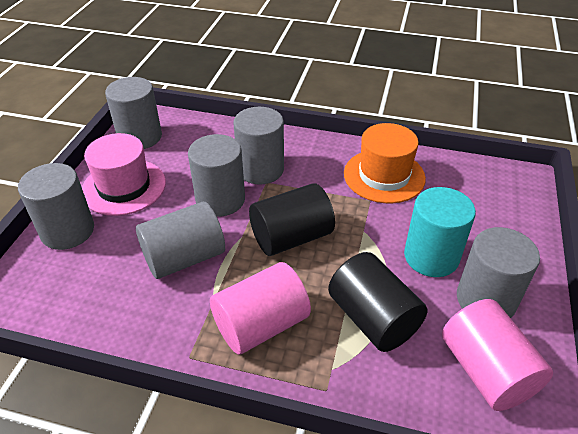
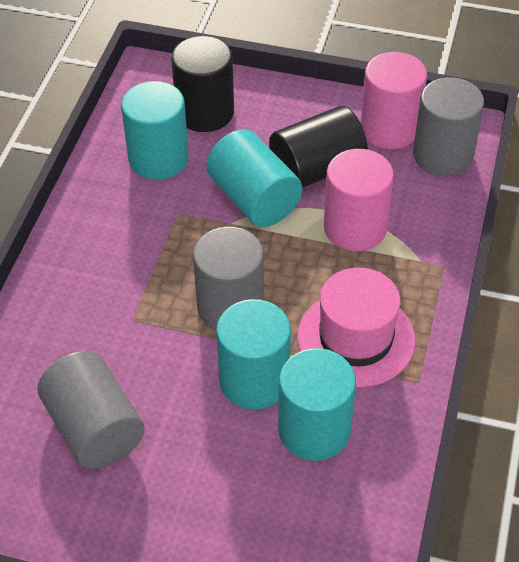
grey cylinder: 6 -> 3
orange hat: 1 -> 0
turquoise cylinder: 1 -> 4

